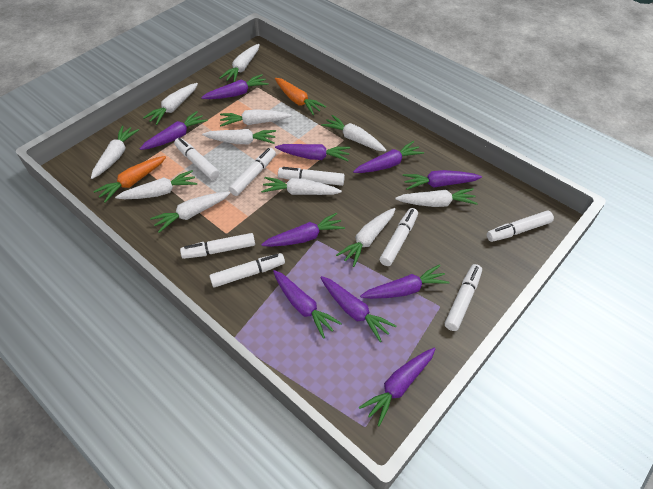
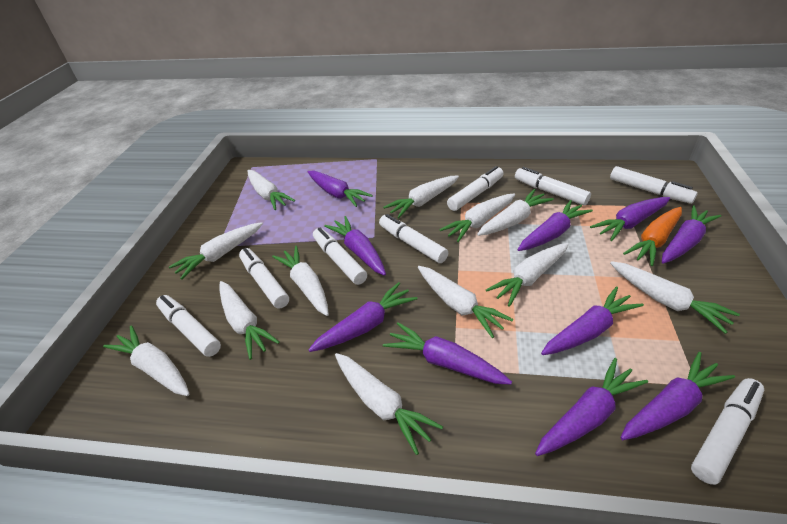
orange carrot: 2 -> 1
white carrot: 11 -> 12

